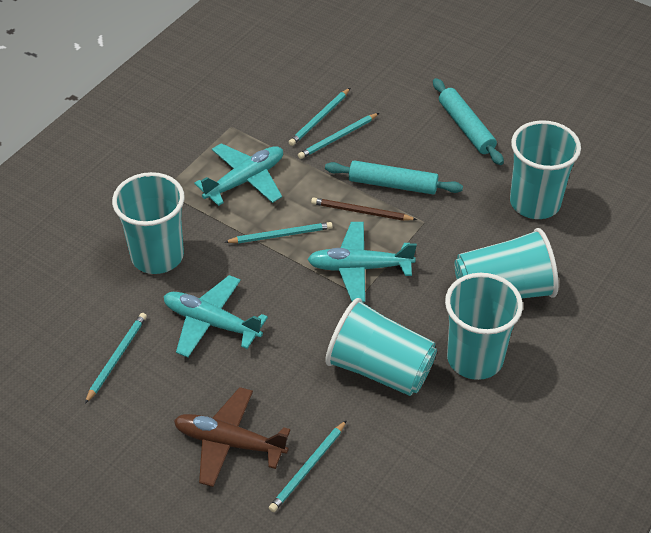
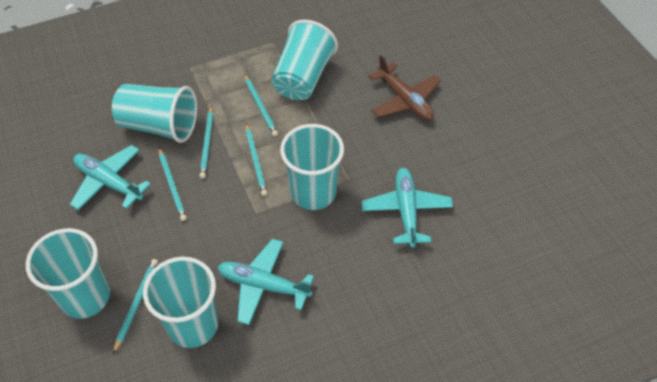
brown pencil: 1 -> 0
turquoise rolling pin: 2 -> 0

